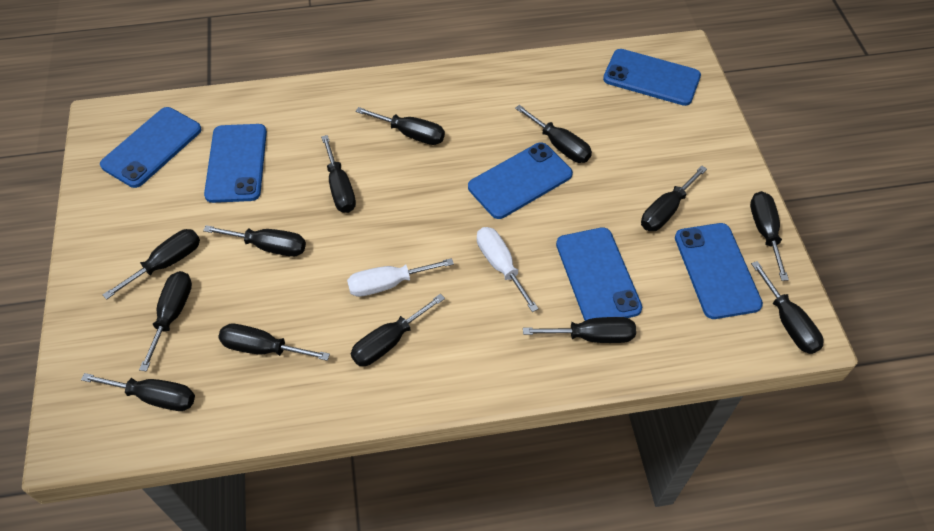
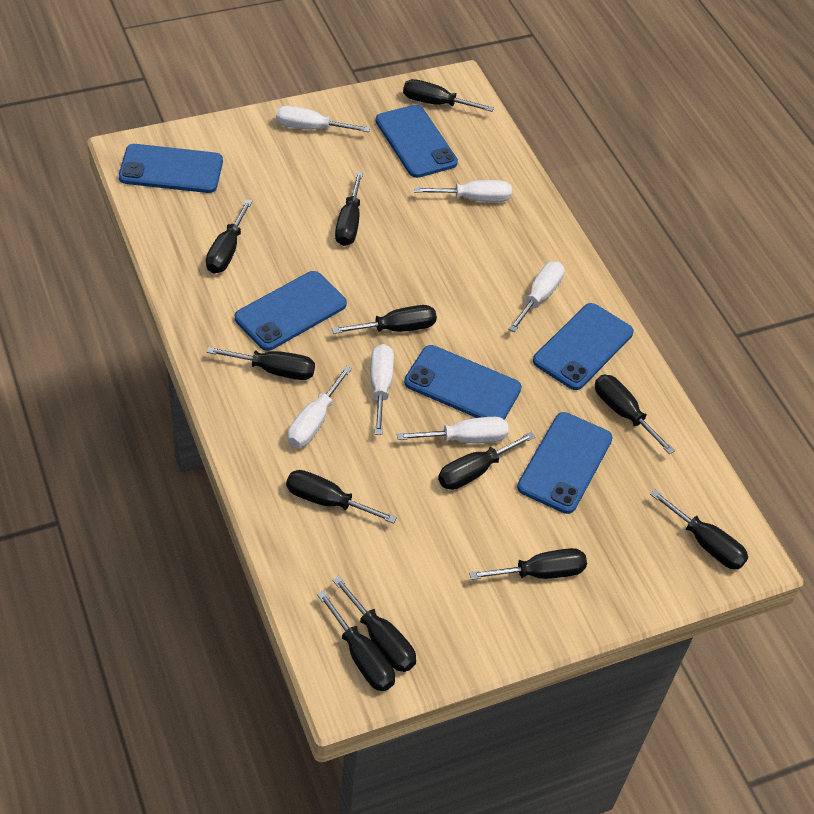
black screwdriver: 13 -> 12
white screwdriver: 2 -> 6

